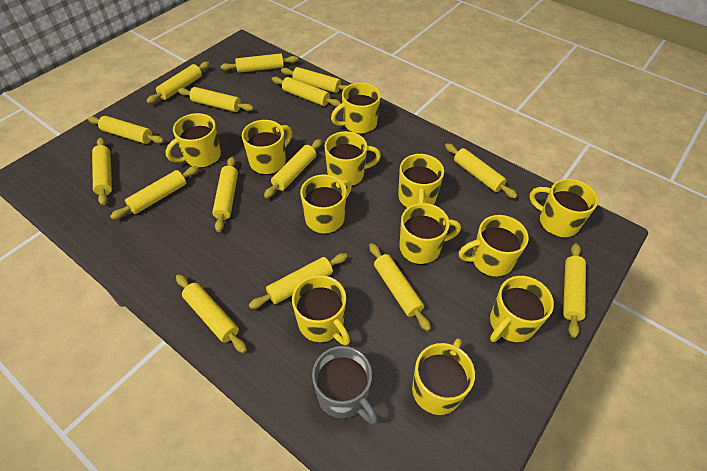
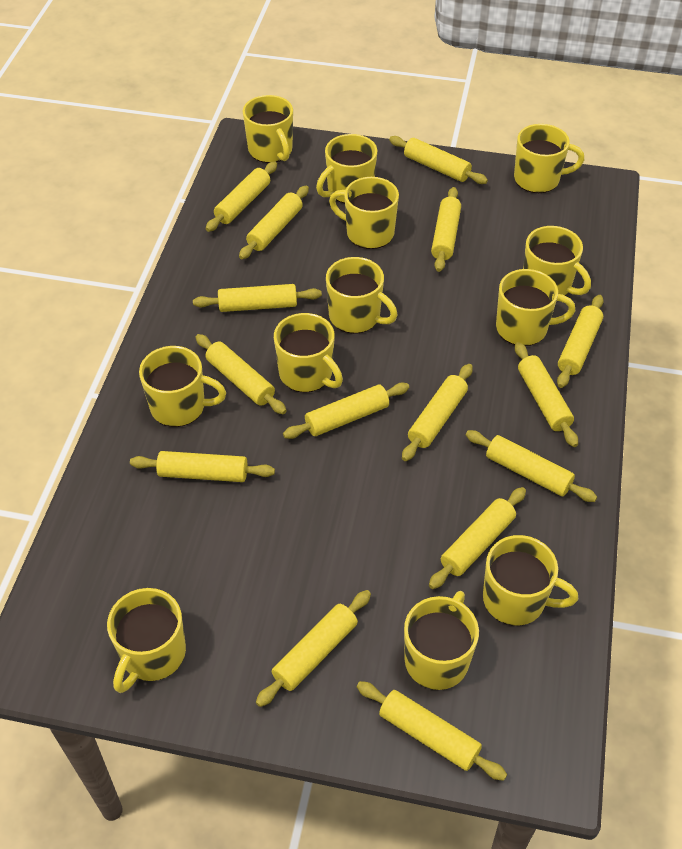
grey mug: 1 -> 0

